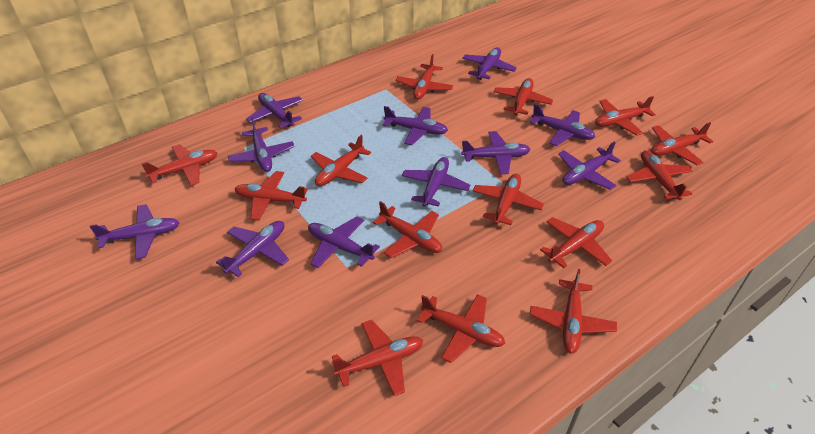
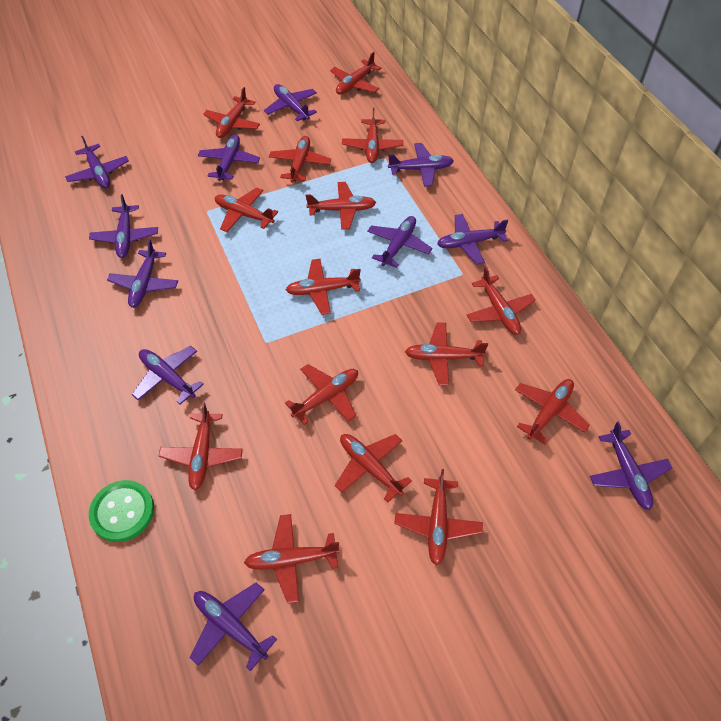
green button: 0 -> 1
red plane: 14 -> 15

